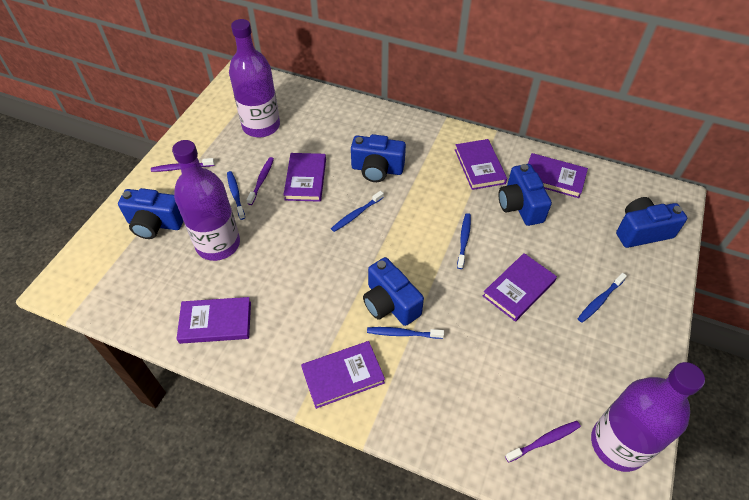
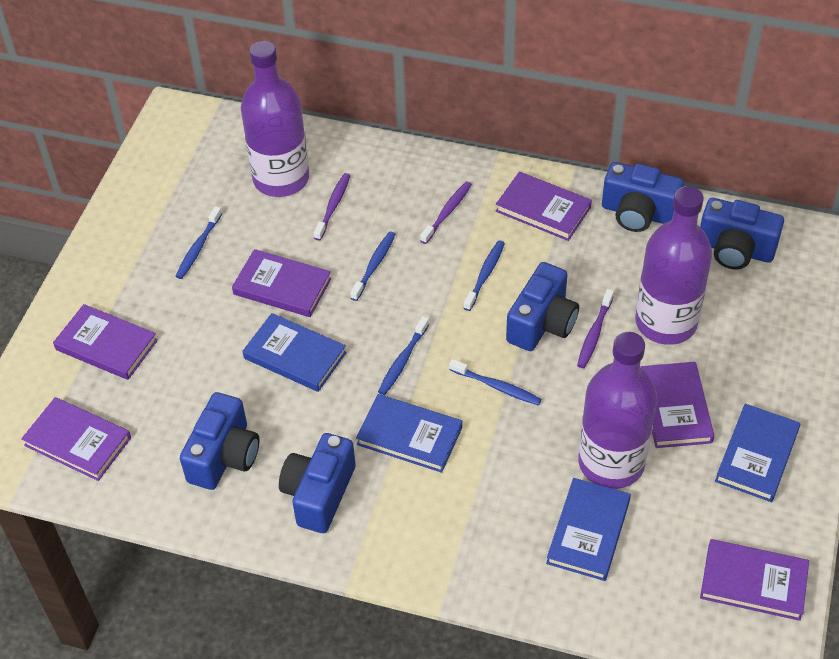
blue book: 0 -> 4

